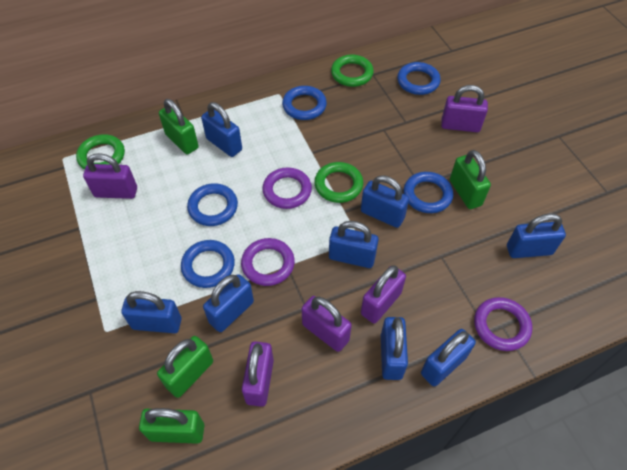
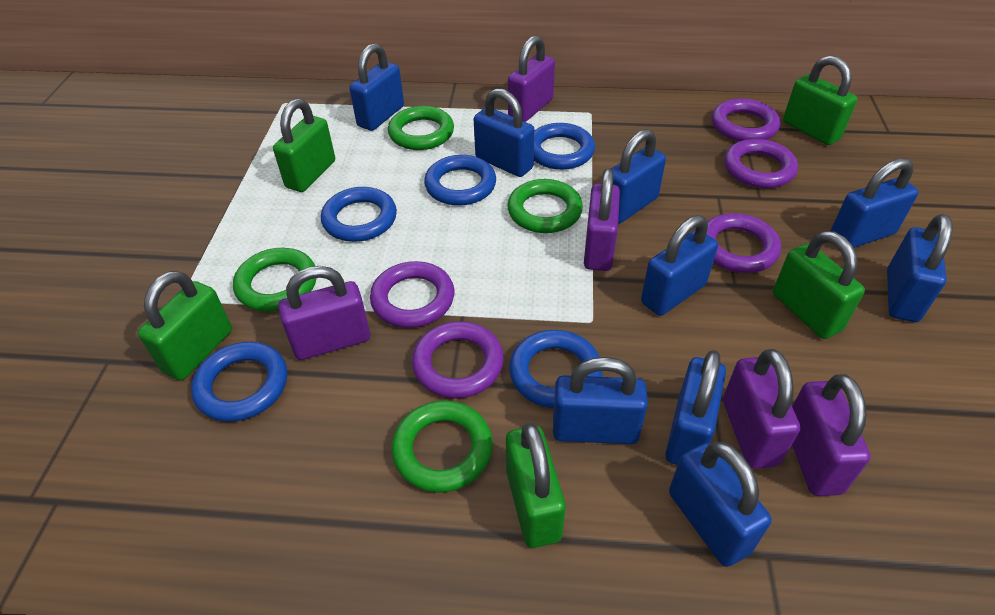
blue padlock: 8 -> 9
green padlock: 4 -> 5
green ring: 3 -> 4
purple ring: 3 -> 5

